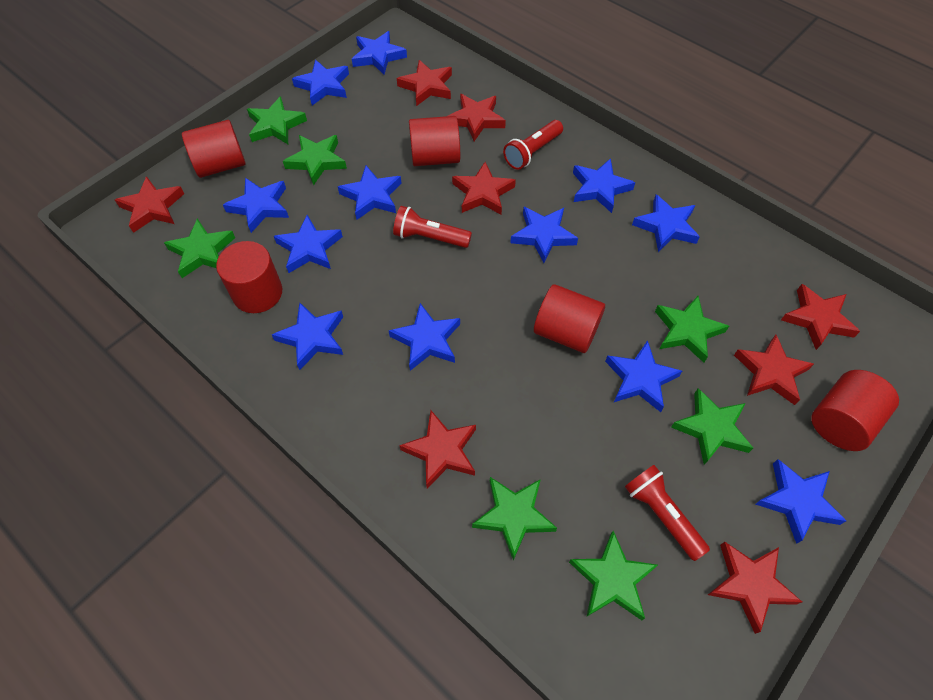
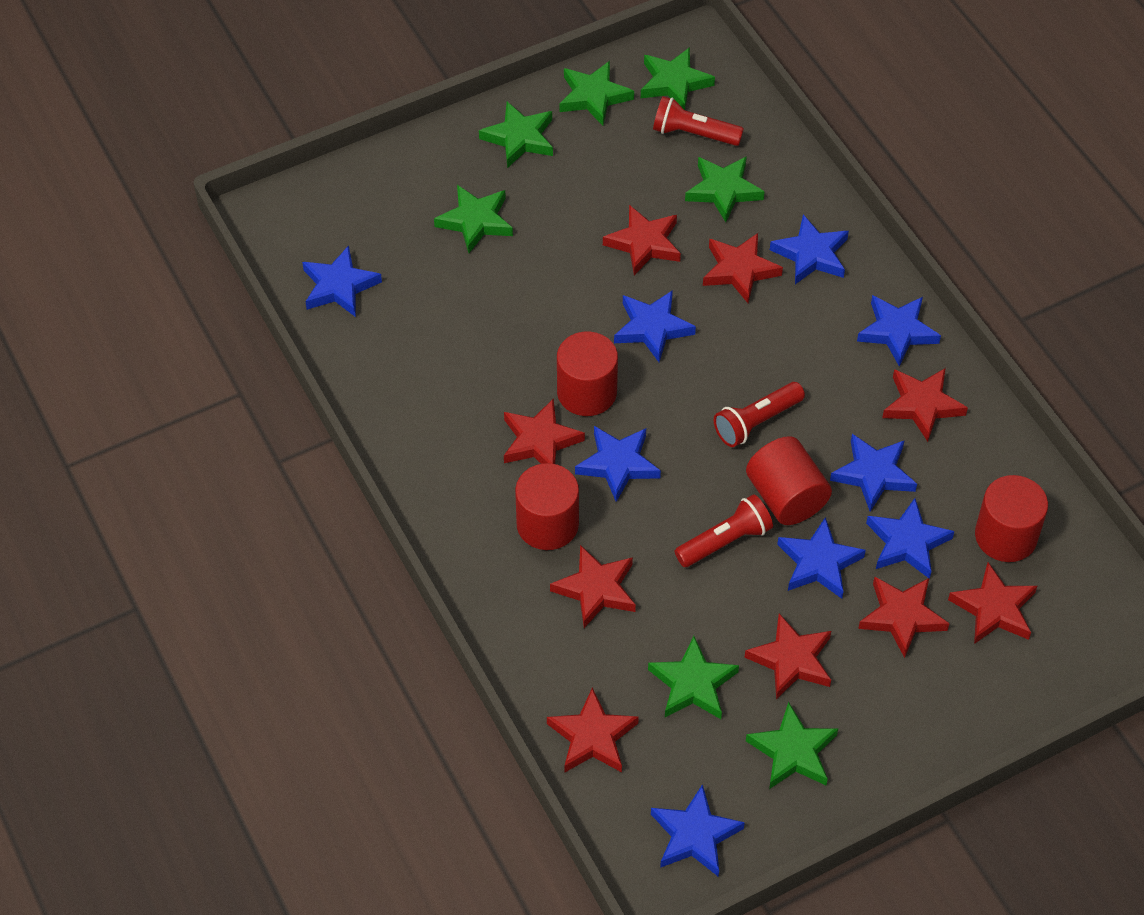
blue star: 12 -> 9
red cylinder: 5 -> 4
red star: 8 -> 9

